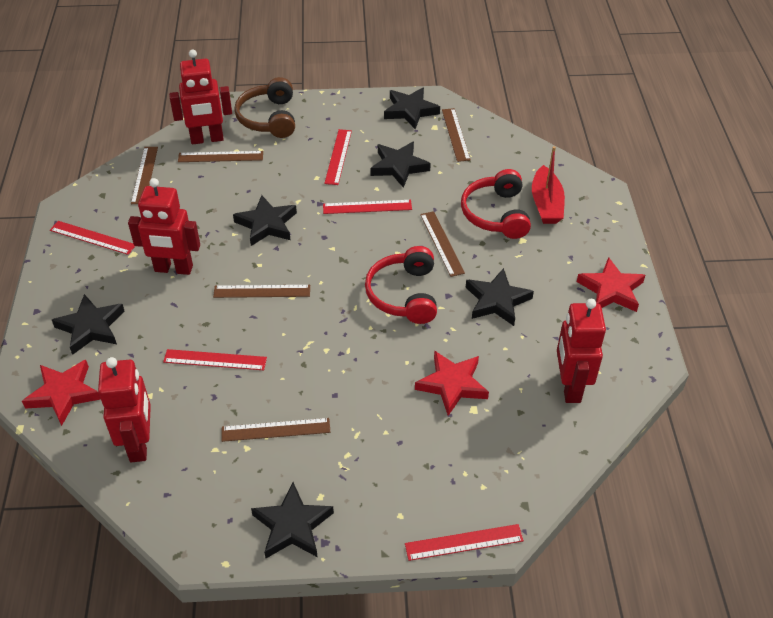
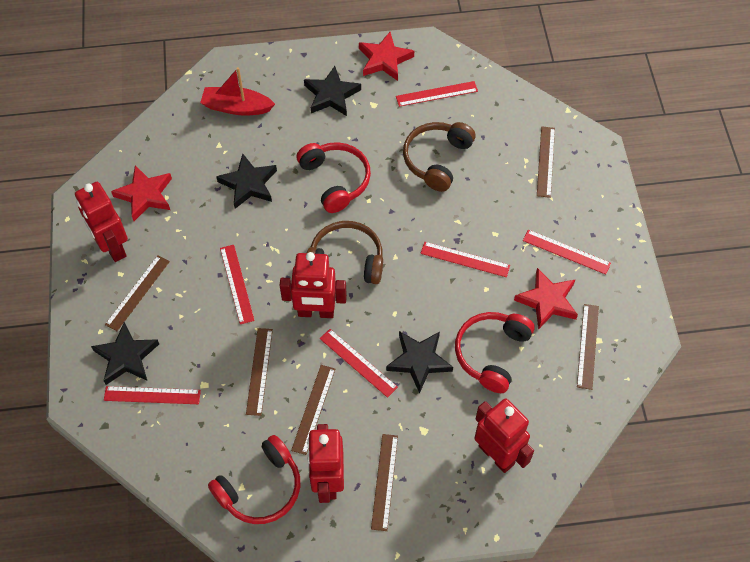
black star: 6 -> 4
brown headphones: 1 -> 2
red headphones: 2 -> 3
red ruler: 5 -> 6

